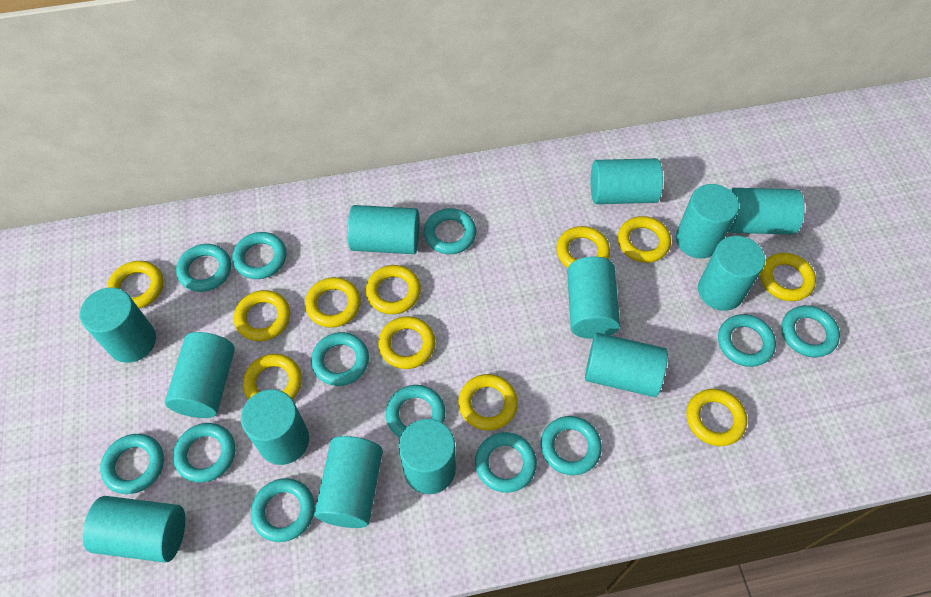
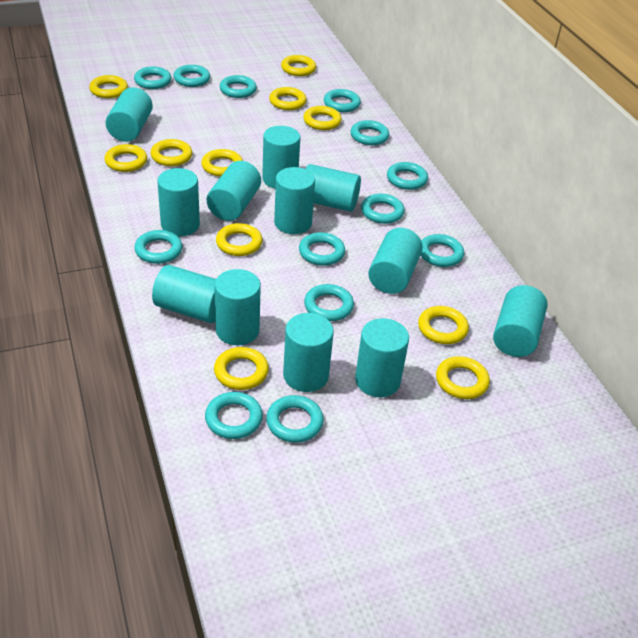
turquoise cylinder: 13 -> 12
turquoise ring: 12 -> 13

